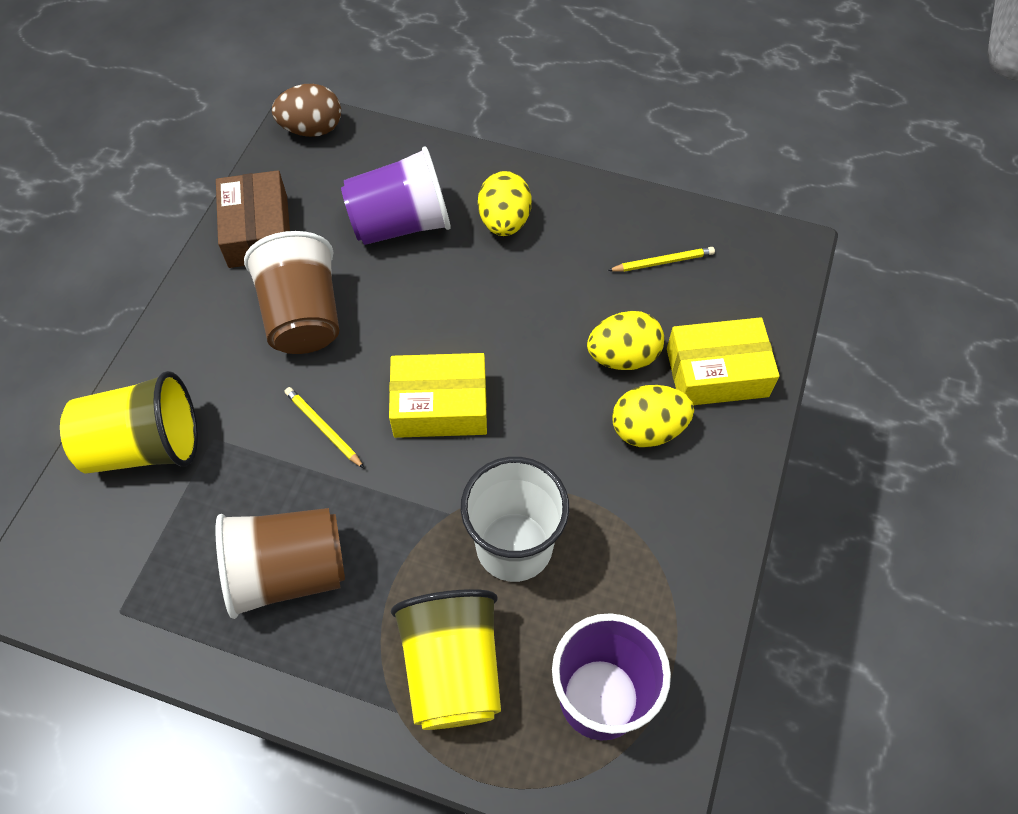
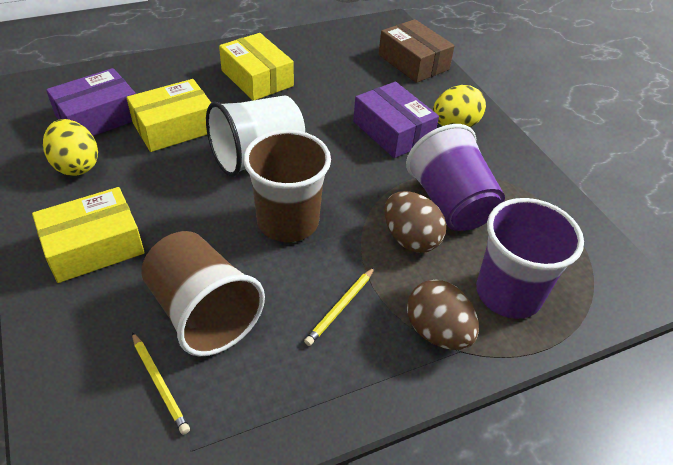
brown egg: 1 -> 2
purple box: 0 -> 2
yellow box: 2 -> 3
yellow cup: 2 -> 0
yellow egg: 3 -> 2

